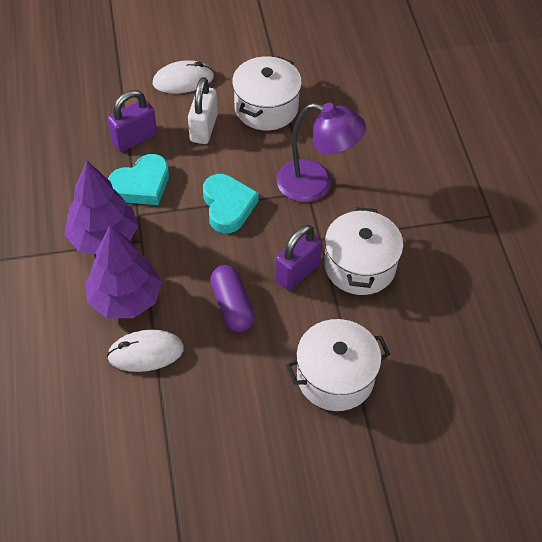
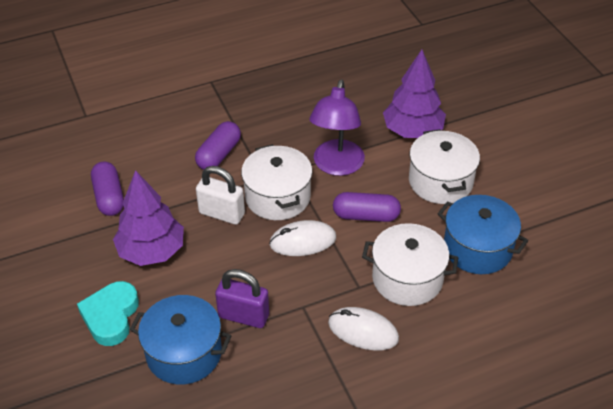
blue pot: 0 -> 2
purple capsule: 1 -> 3
purple padlock: 2 -> 1
turquoise heart: 2 -> 1

